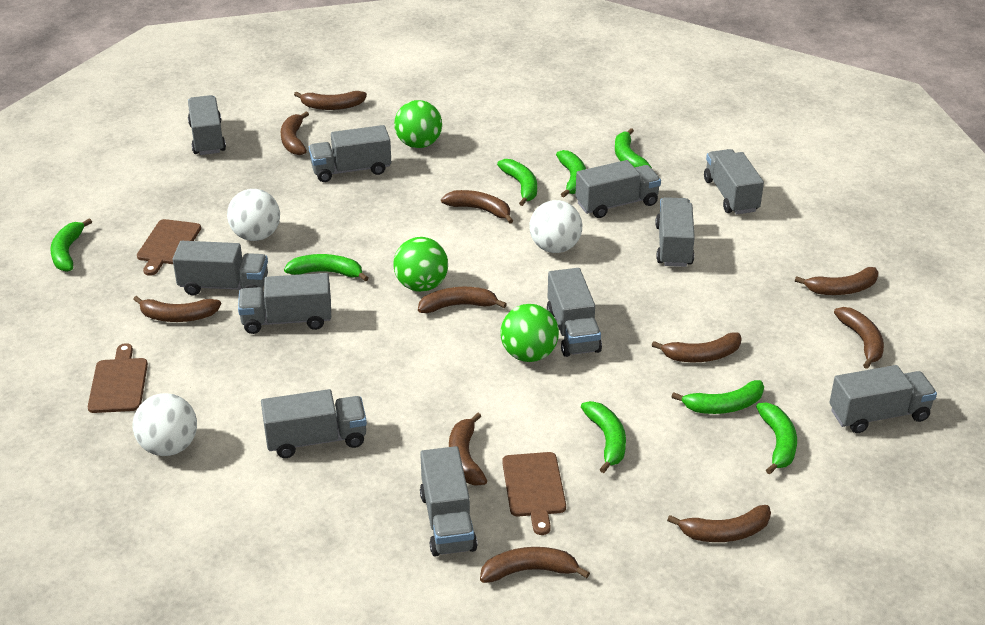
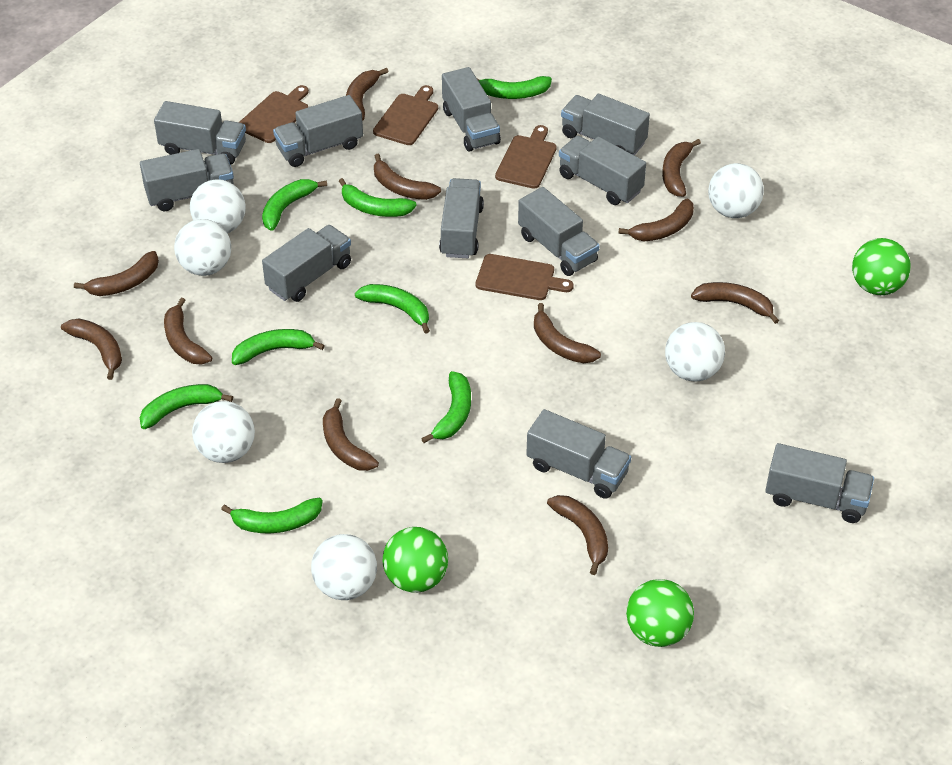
brown cutting board: 3 -> 4
white ball: 3 -> 6

